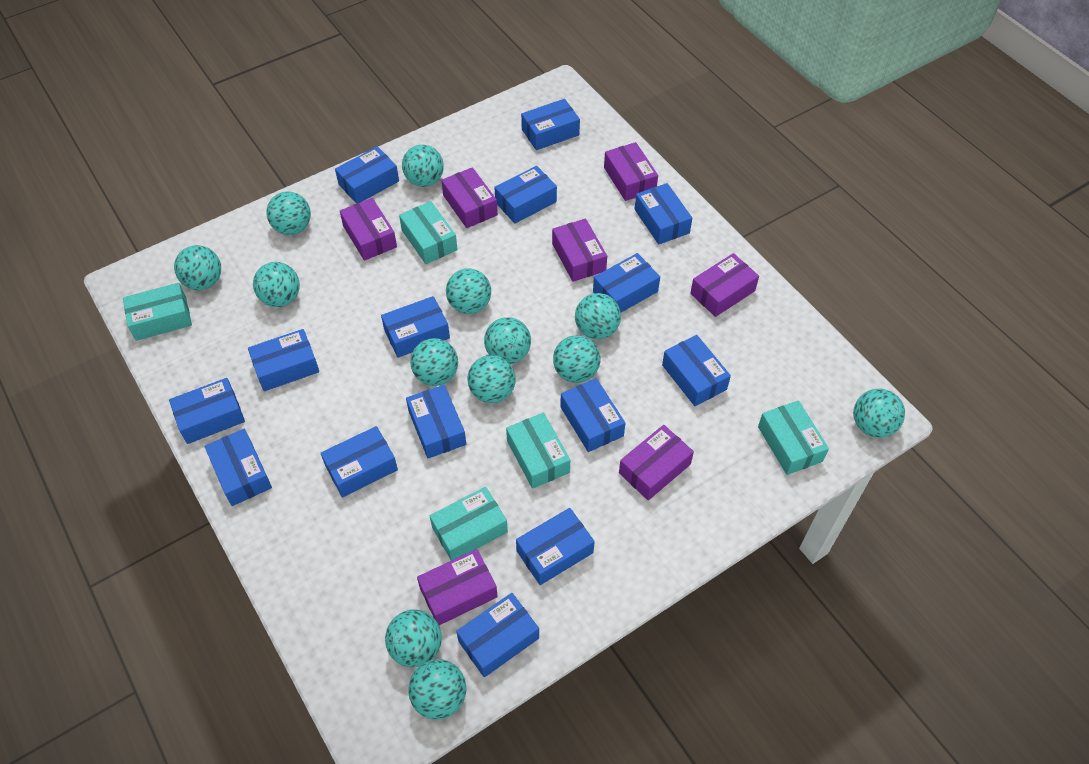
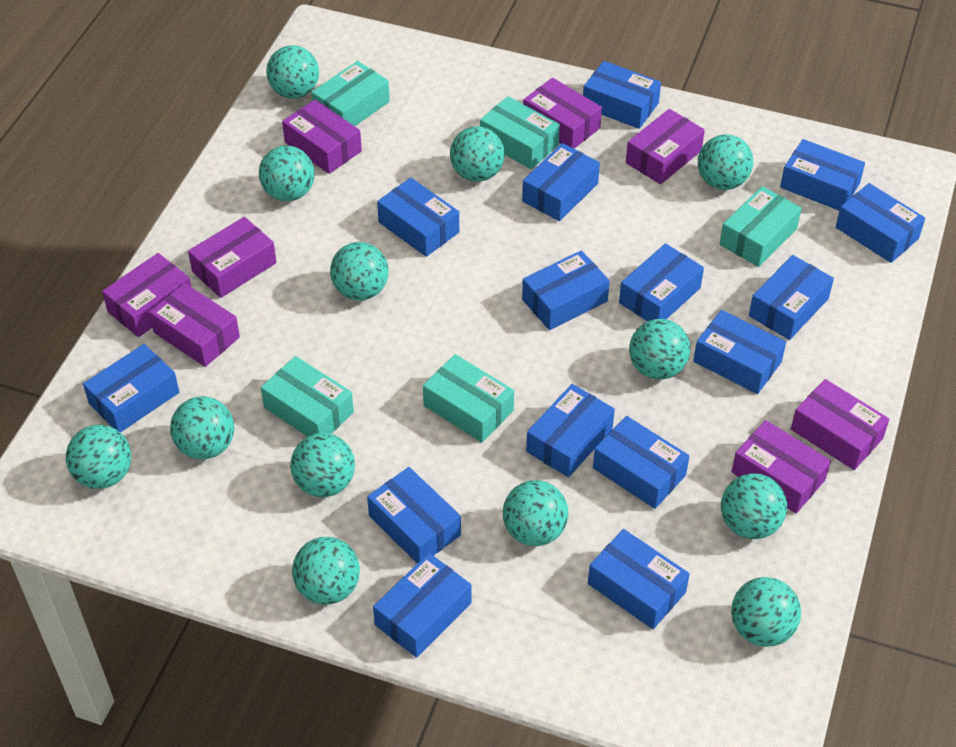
purple box: 7 -> 8

